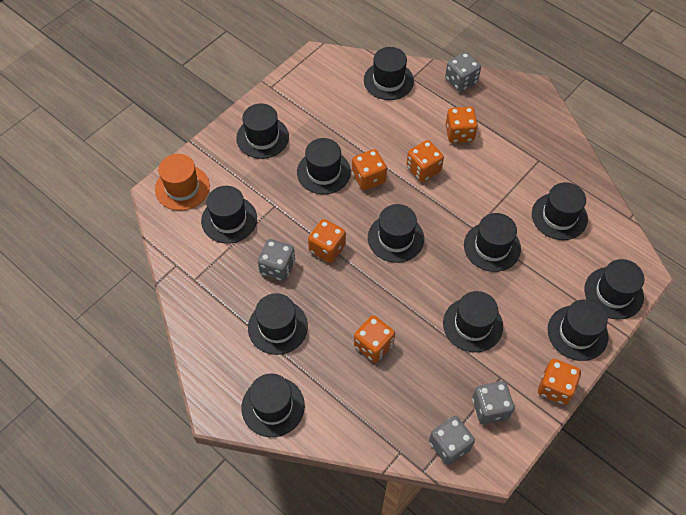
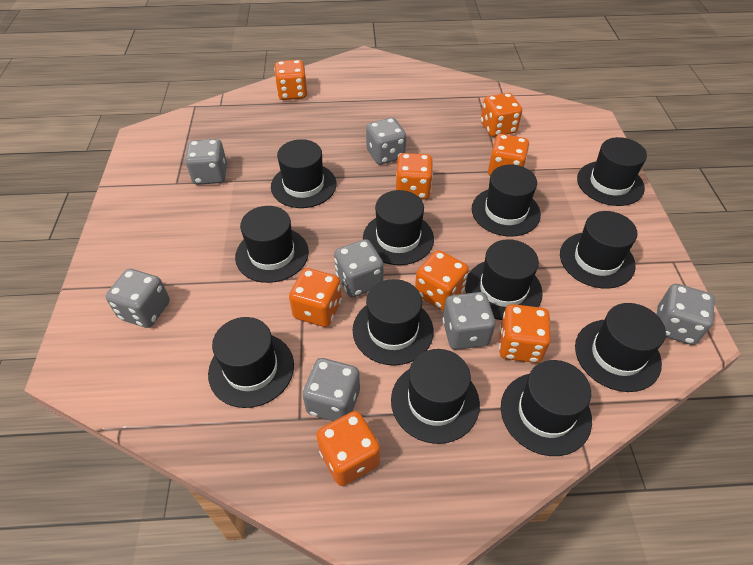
grey dice: 4 -> 7
orange dice: 6 -> 8
orange hat: 1 -> 0

